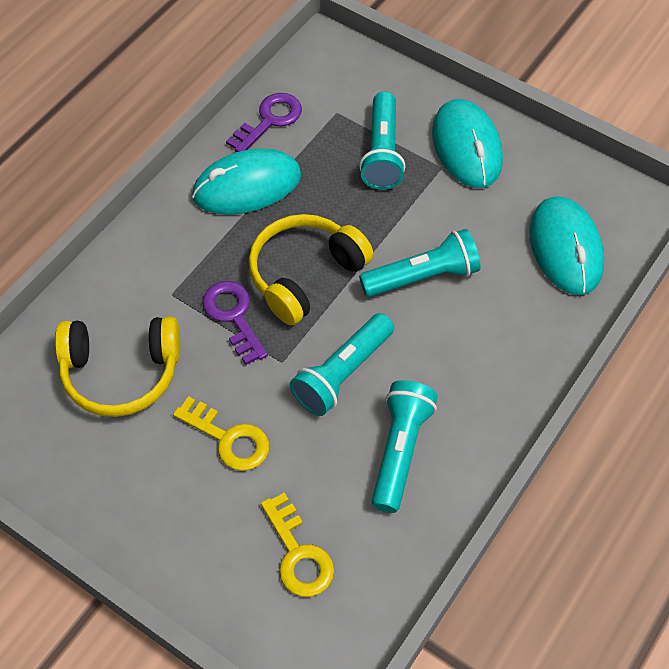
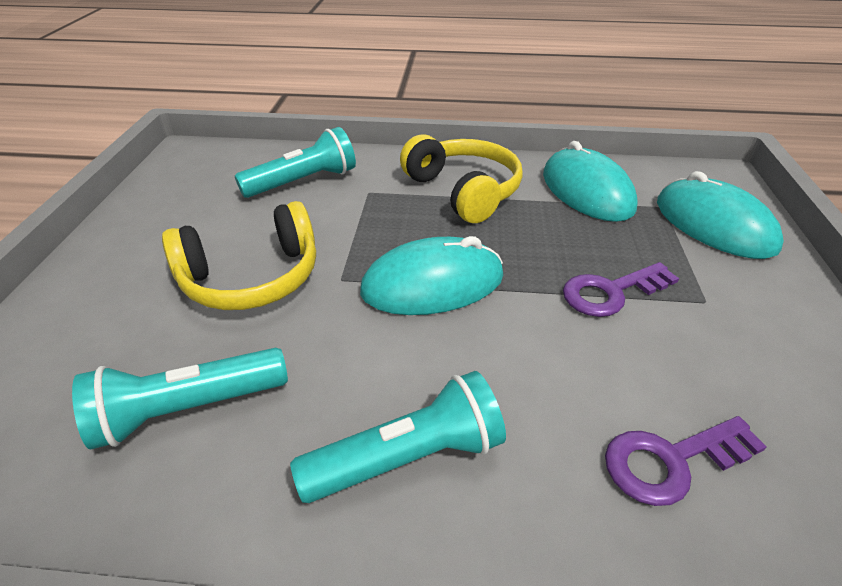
turquoise flashlight: 4 -> 3
yellow key: 2 -> 0

